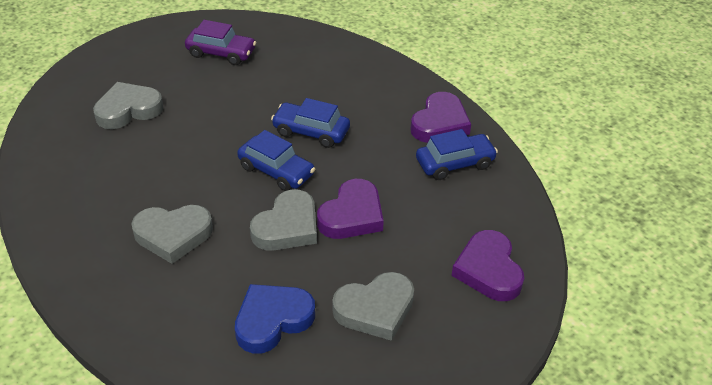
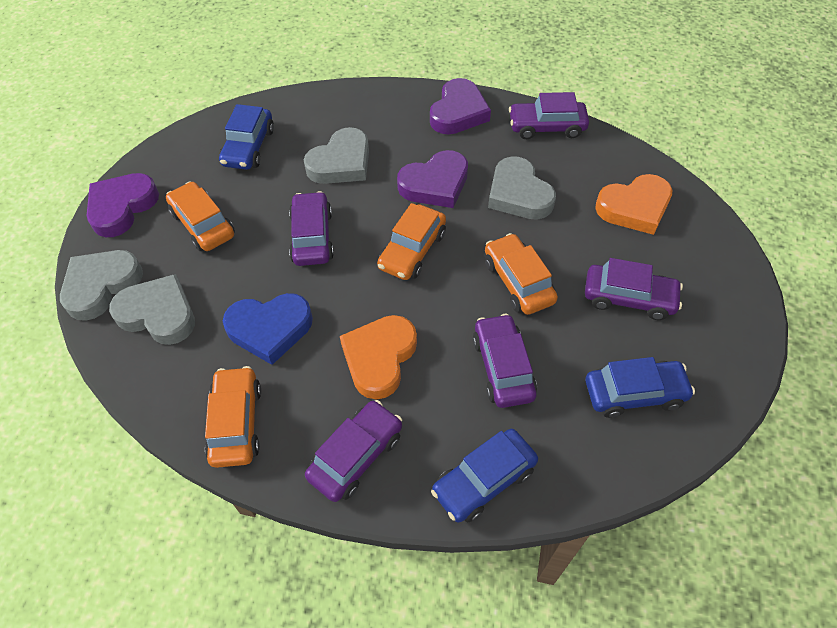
orange car: 0 -> 4
orange heart: 0 -> 2
purple car: 1 -> 5

